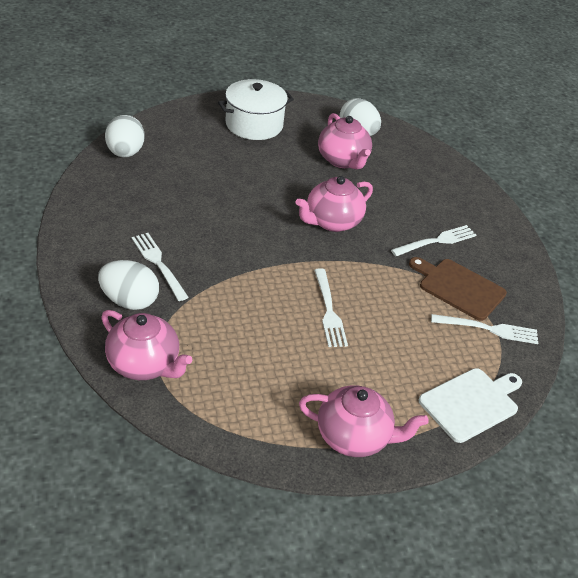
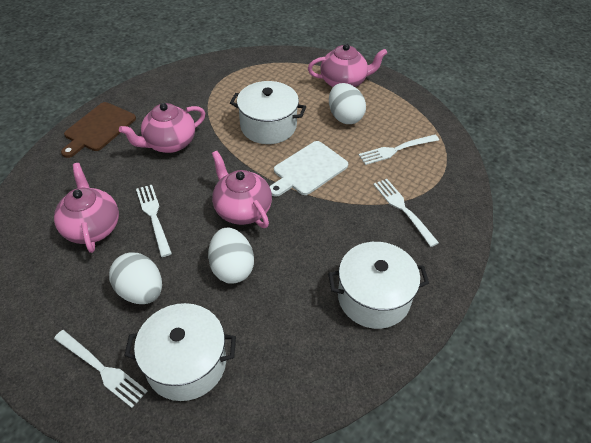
white pot: 1 -> 3

